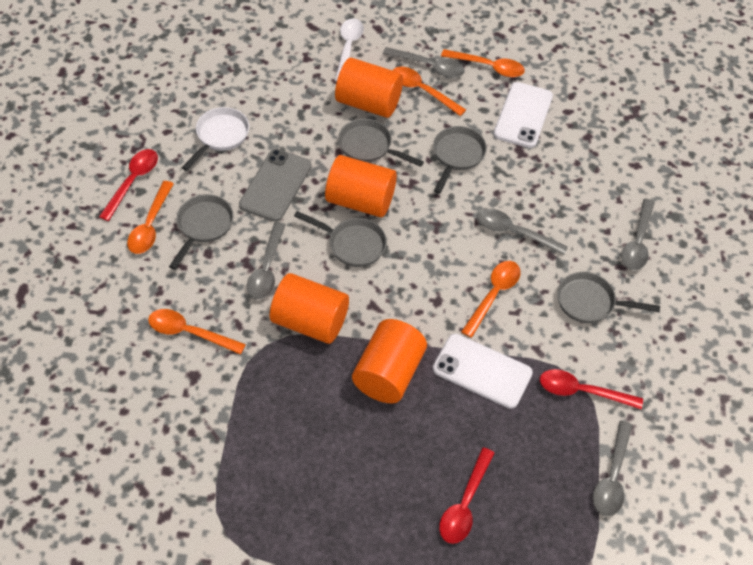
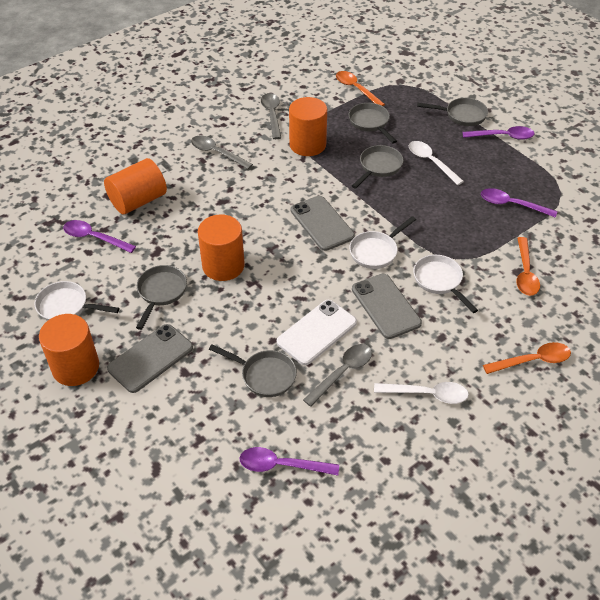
grey phone: 1 -> 3
grey spoon: 5 -> 3
orange spoon: 5 -> 3
purple spoon: 0 -> 4
red spoon: 3 -> 0
white pan: 1 -> 3
white phone: 2 -> 1
white spoon: 1 -> 2

